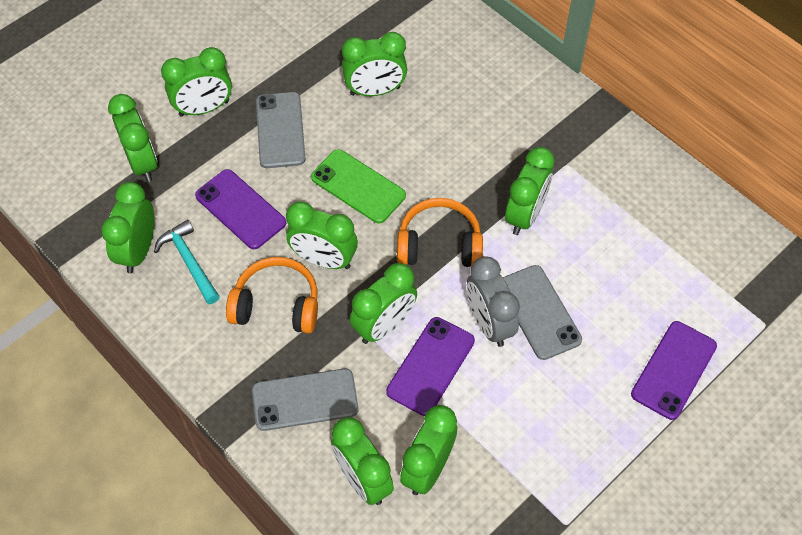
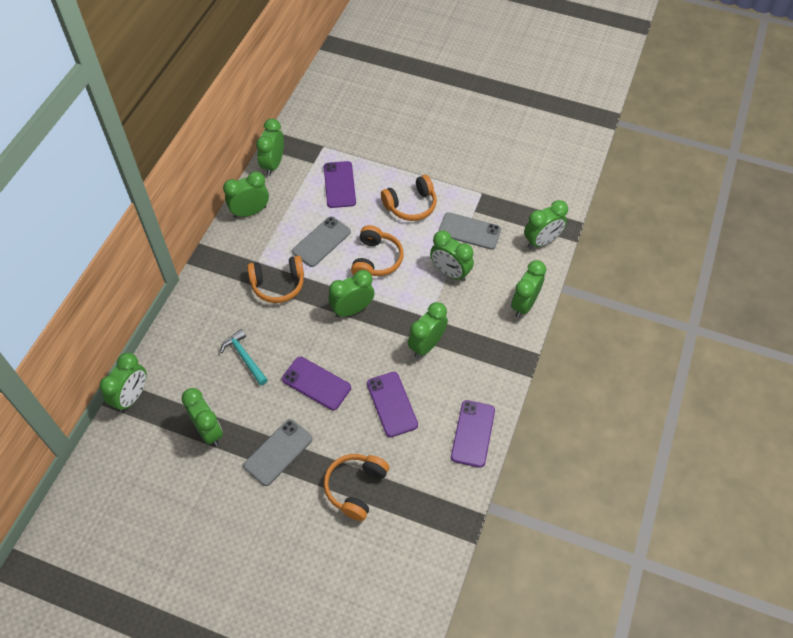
green phone: 1 -> 0
grey clock: 1 -> 0
orange headphones: 2 -> 4
purple phone: 3 -> 4

